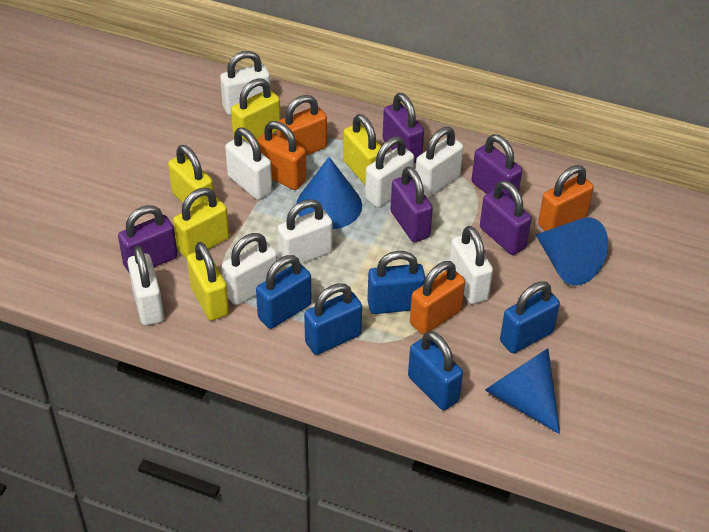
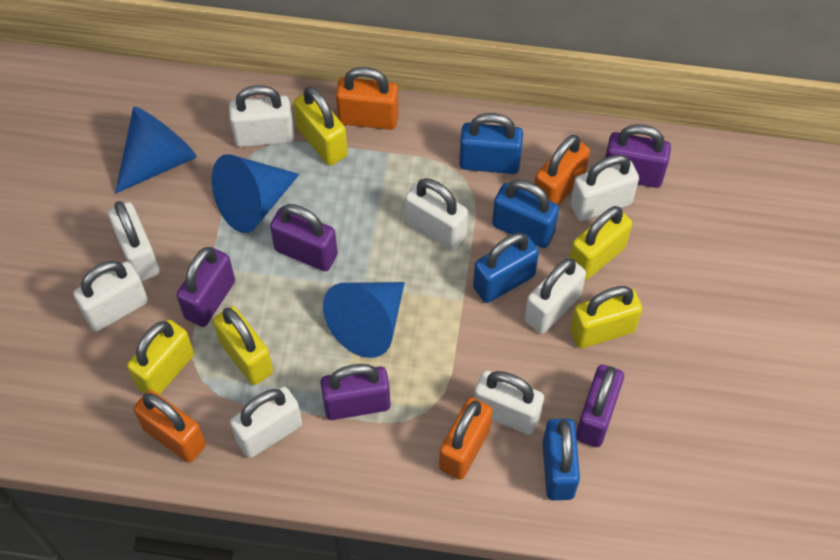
blue padlock: 5 -> 4

